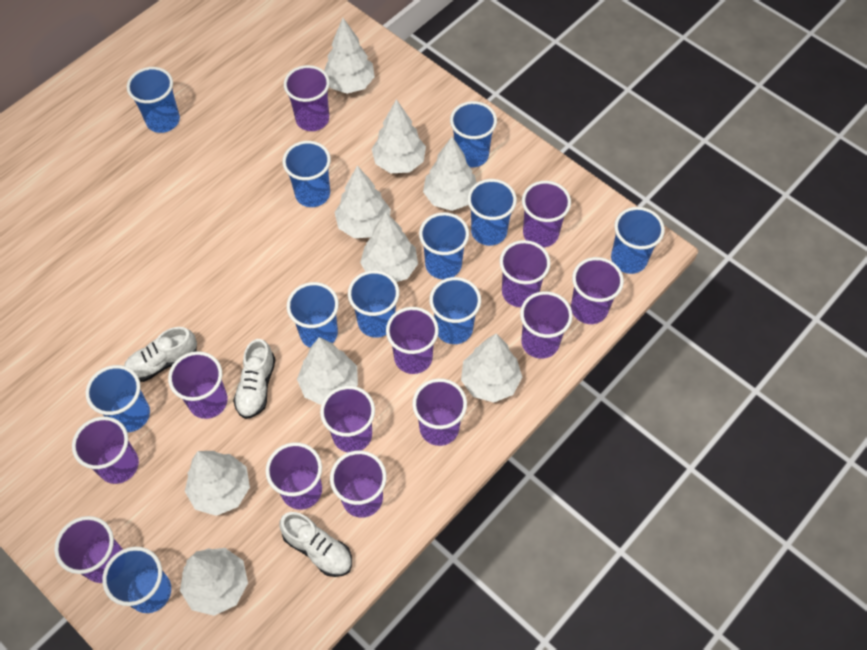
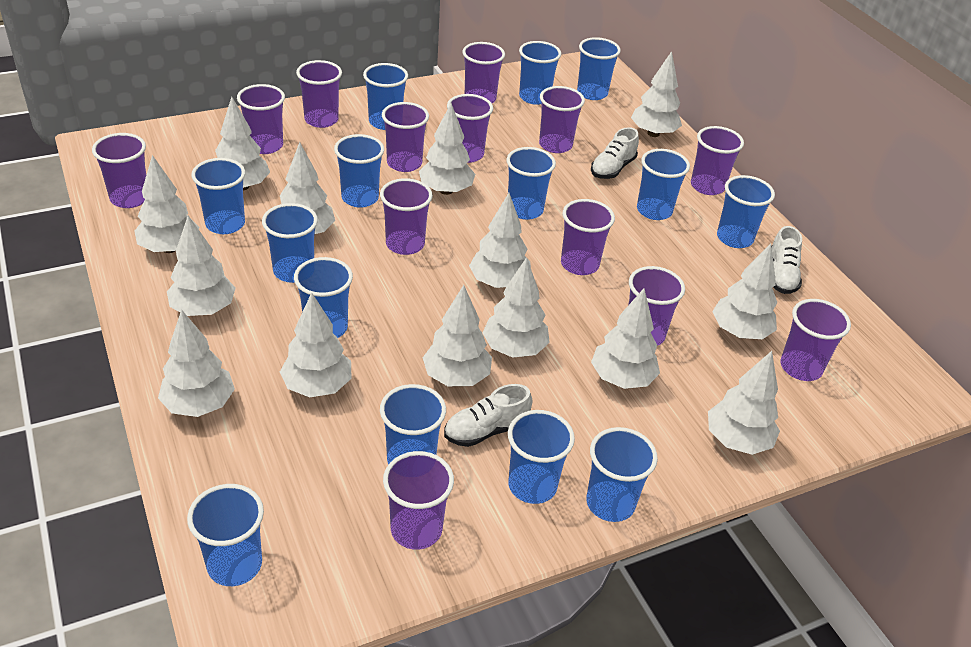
blue cup: 11 -> 14
white tree: 9 -> 14

